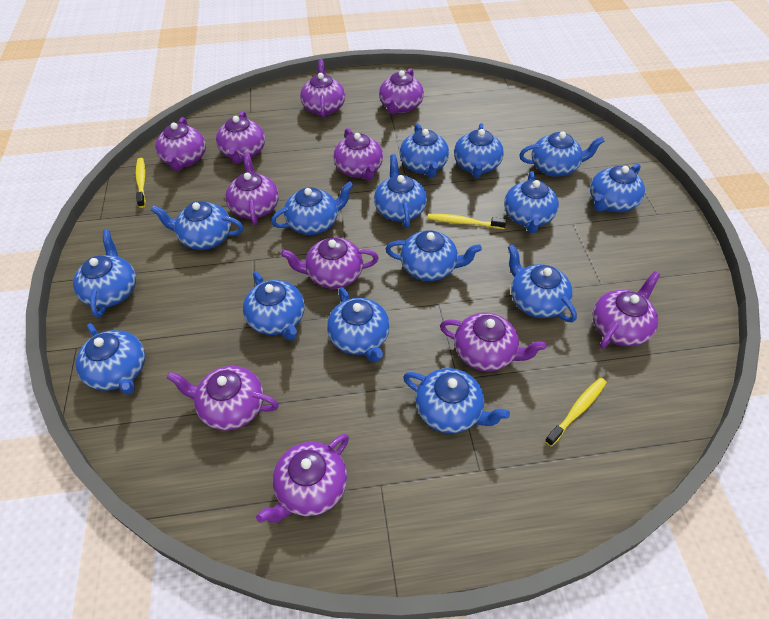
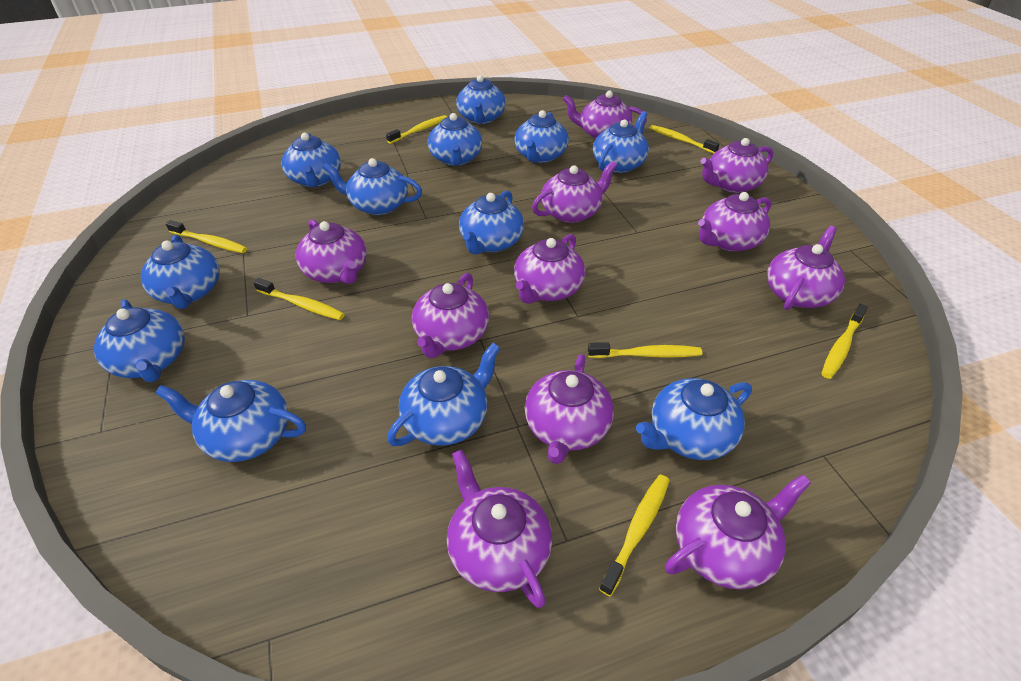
blue teapot: 15 -> 12
yellow toothbrush: 3 -> 7

